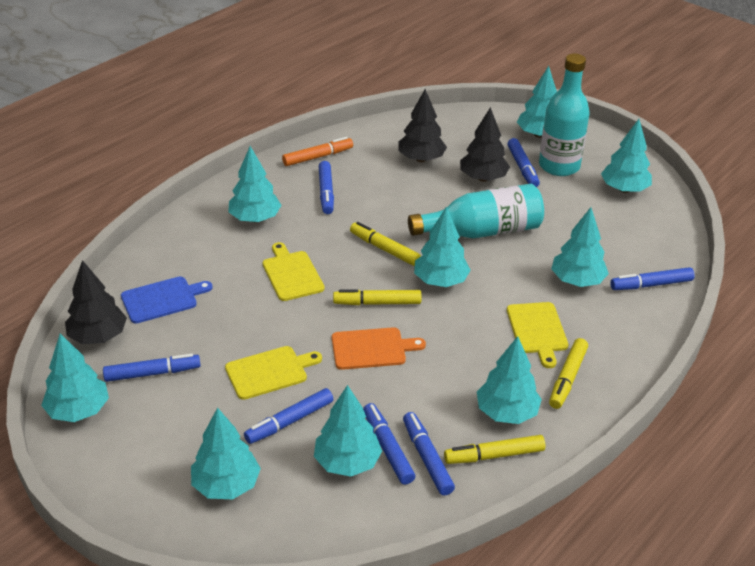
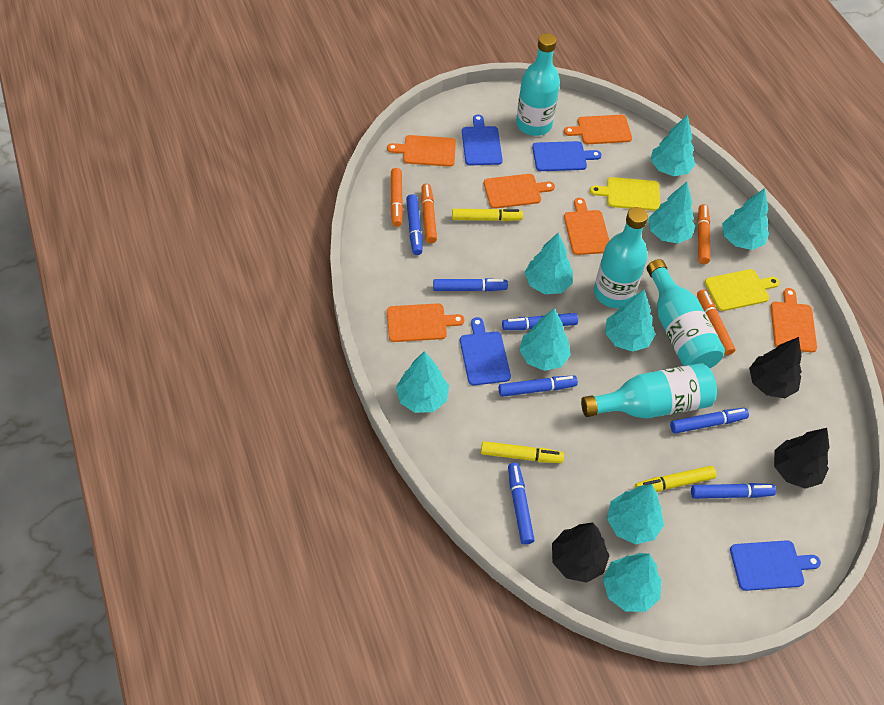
blue cutting board: 1 -> 4
orange cutting board: 1 -> 6
orange marker: 1 -> 4
turquoise bottle: 2 -> 4
yellow cutting board: 3 -> 2
yellow marker: 4 -> 3

